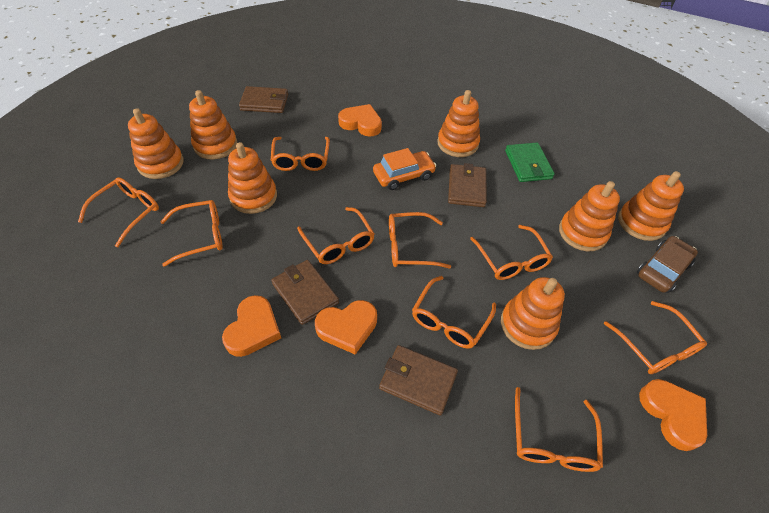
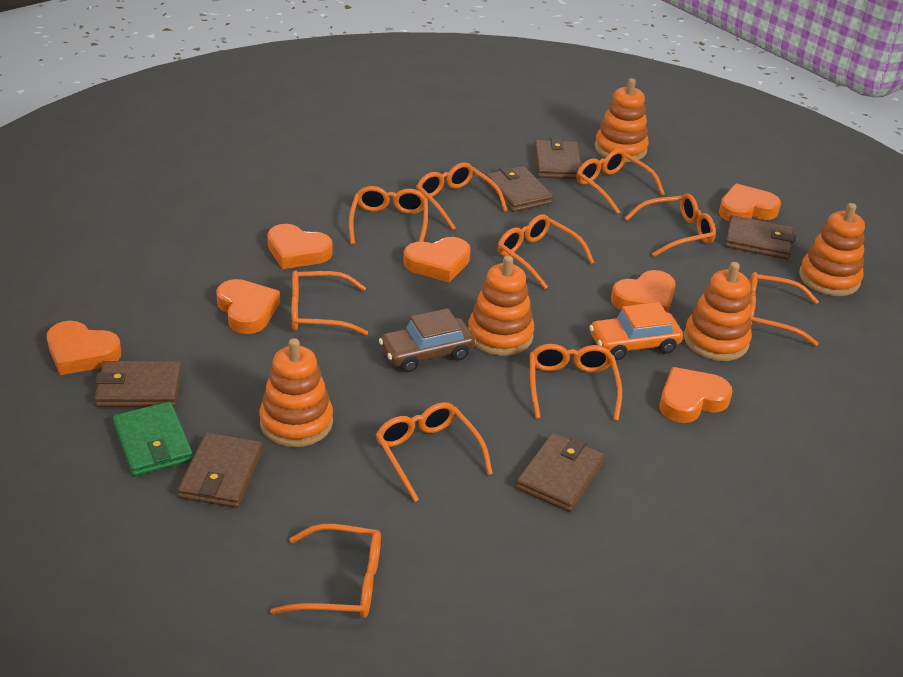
brown wallet: 4 -> 6
orange glasses: 9 -> 10
orange heart: 4 -> 7
orange stacking toy: 7 -> 5

